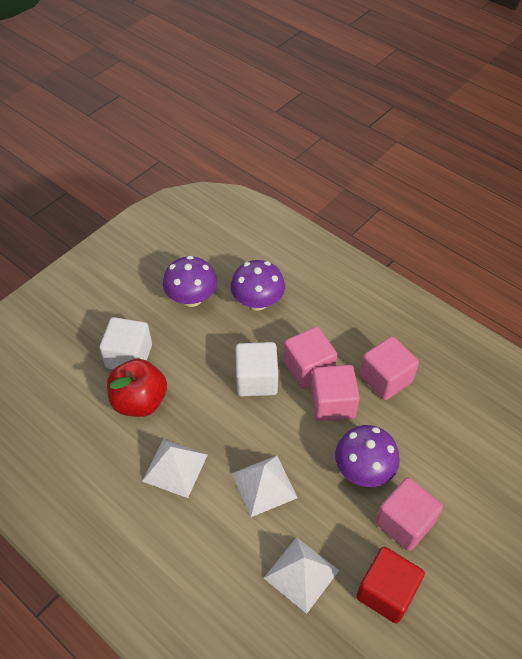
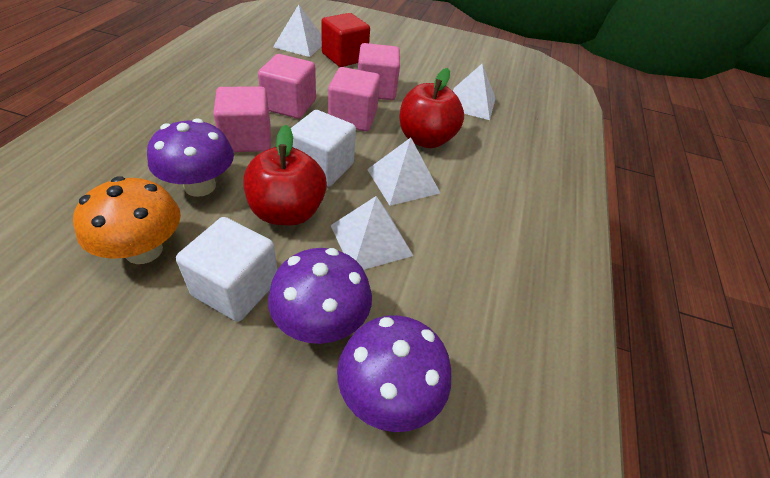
orange mushroom: 0 -> 1
red apple: 1 -> 2
white pyramid: 3 -> 4

